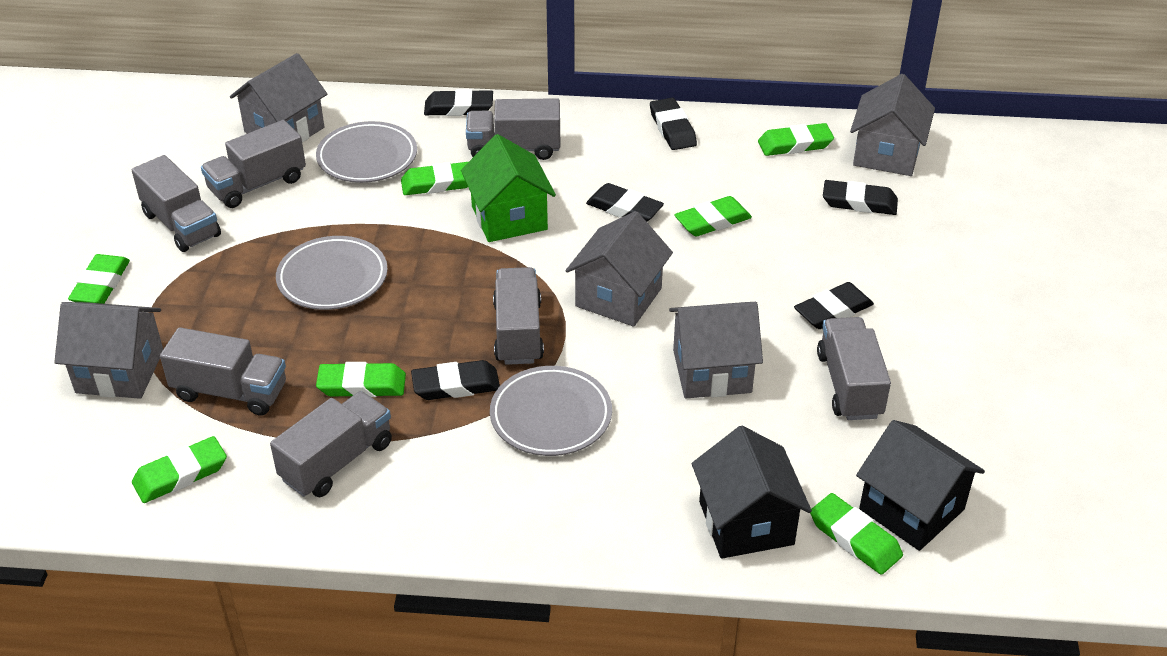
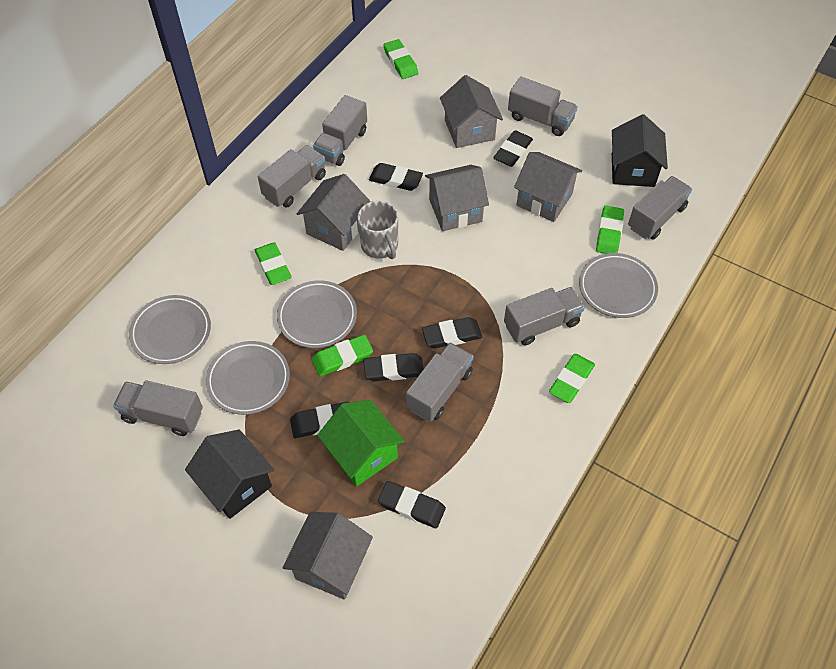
green eraser: 7 -> 5
grey mug: 0 -> 1
grey plate: 3 -> 4

